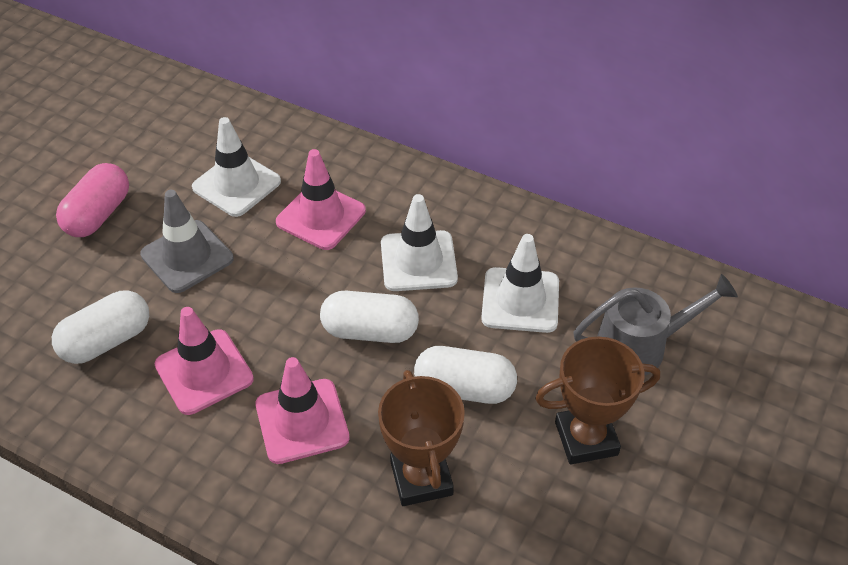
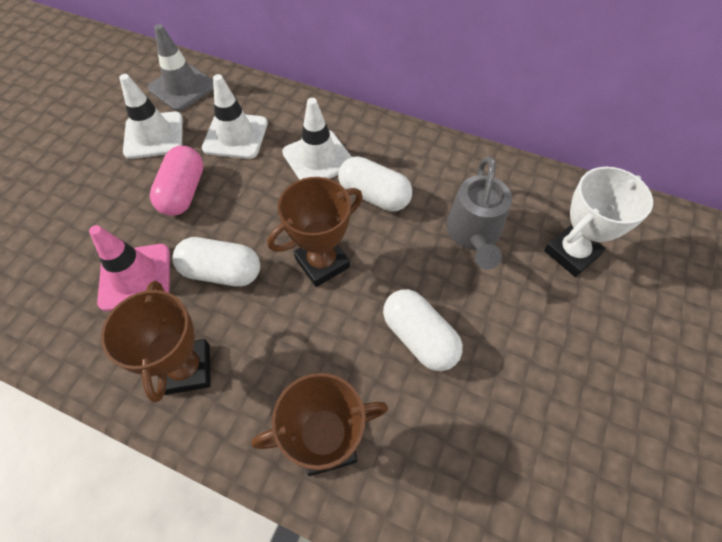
brown trophy: 2 -> 3
pink traffic cone: 3 -> 1
white trophy: 0 -> 1

